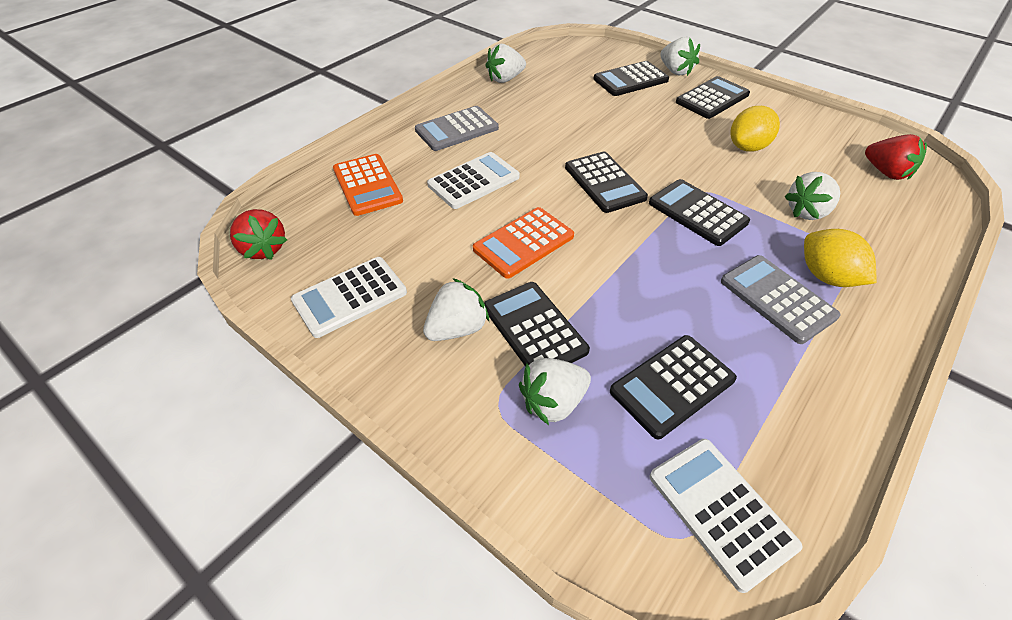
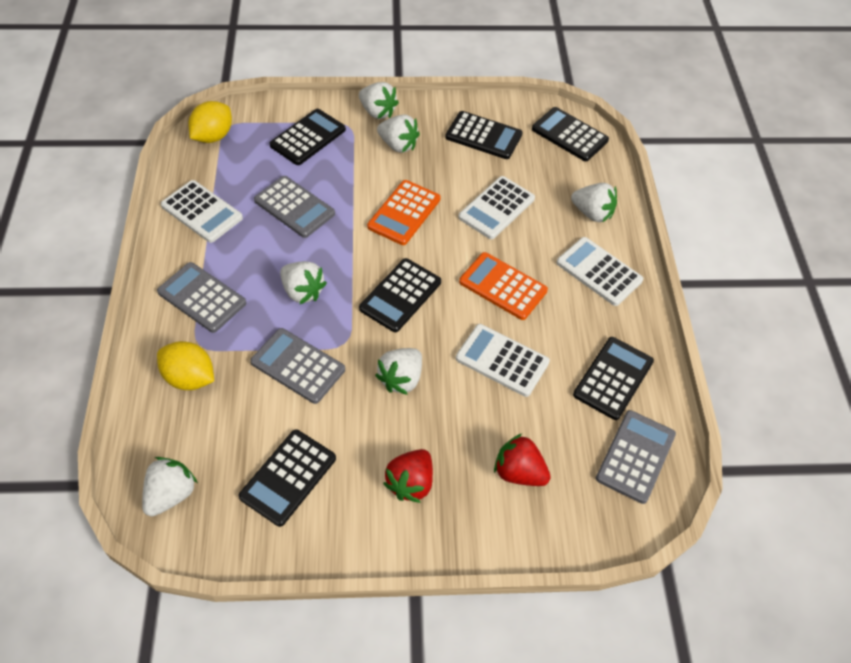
grey calculator: 2 -> 4
white calculator: 3 -> 4
white strawberry: 5 -> 6

